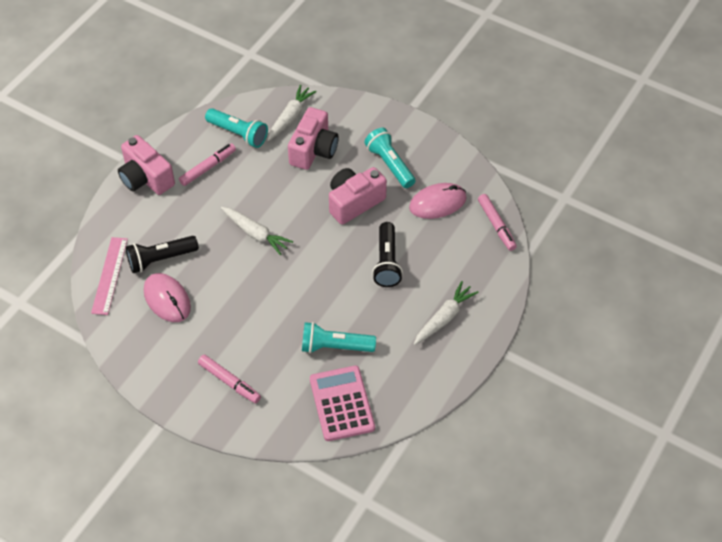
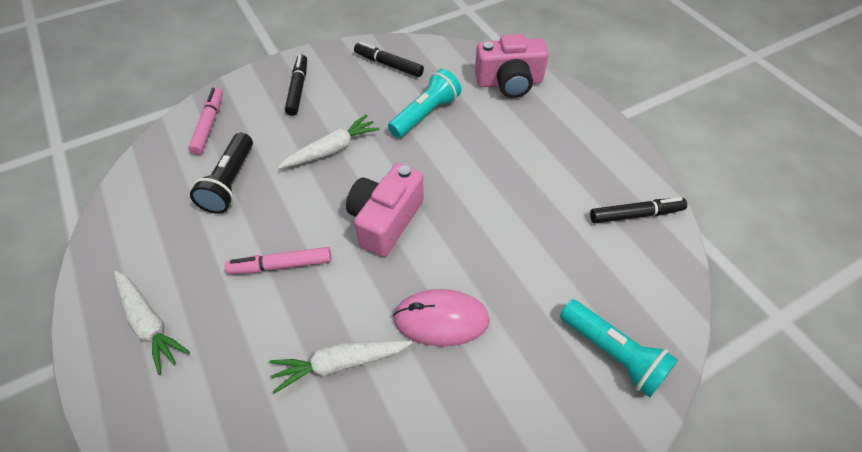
black flashlight: 2 -> 1
black marker: 0 -> 3
pink calculator: 1 -> 0
pink camera: 3 -> 2
pink marker: 3 -> 2
pink mouse: 2 -> 1
pink ruler: 1 -> 0
turquoise flashlight: 3 -> 2

